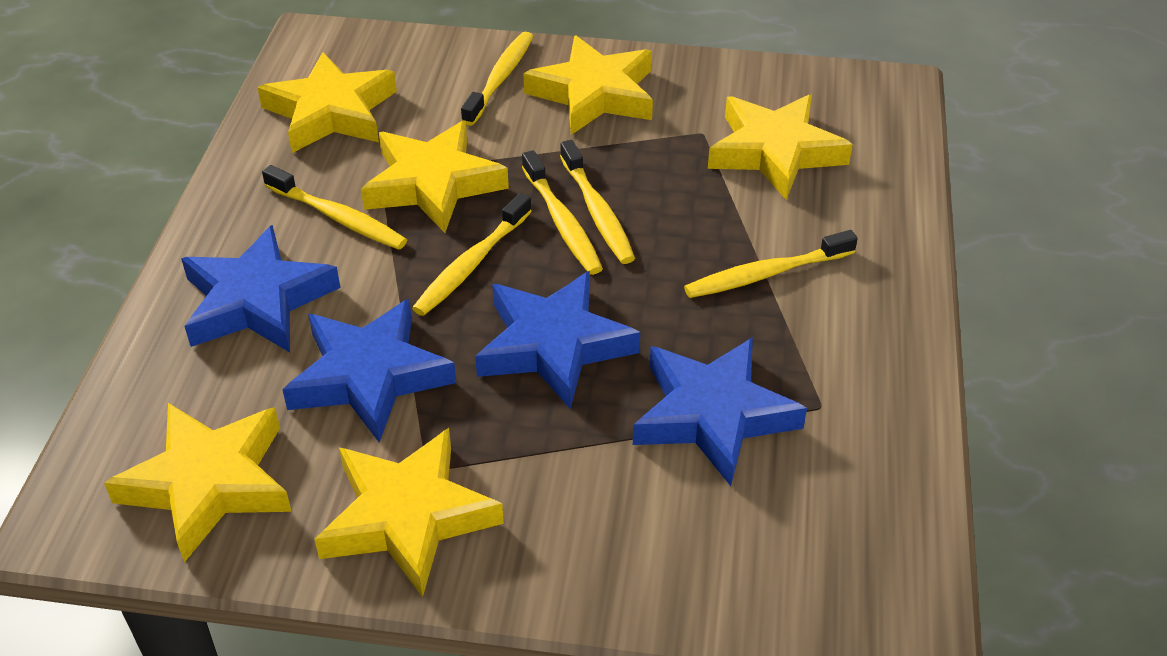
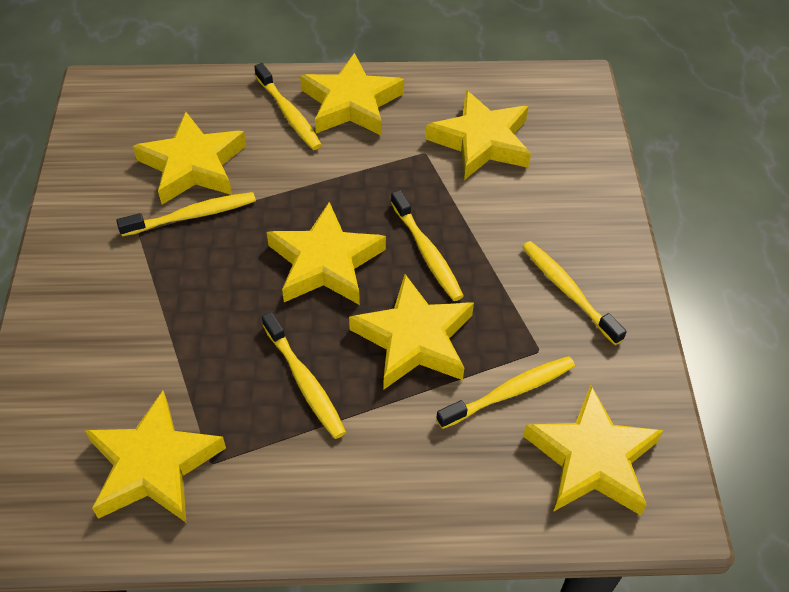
blue star: 4 -> 0
yellow star: 6 -> 7

